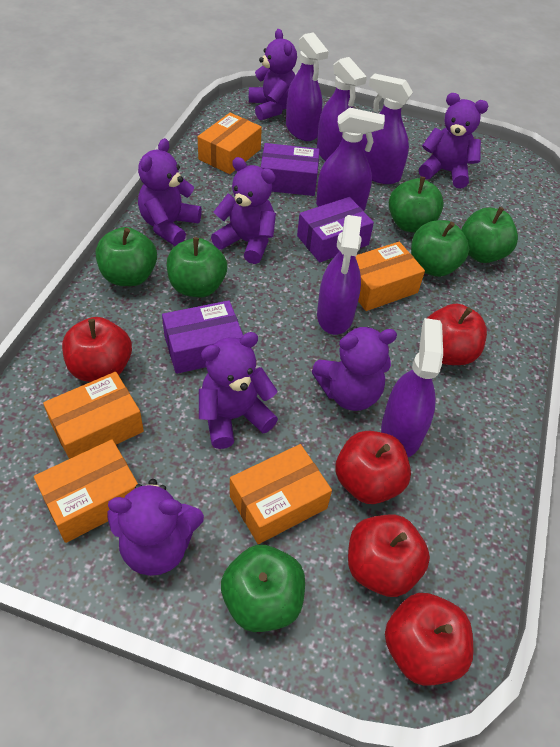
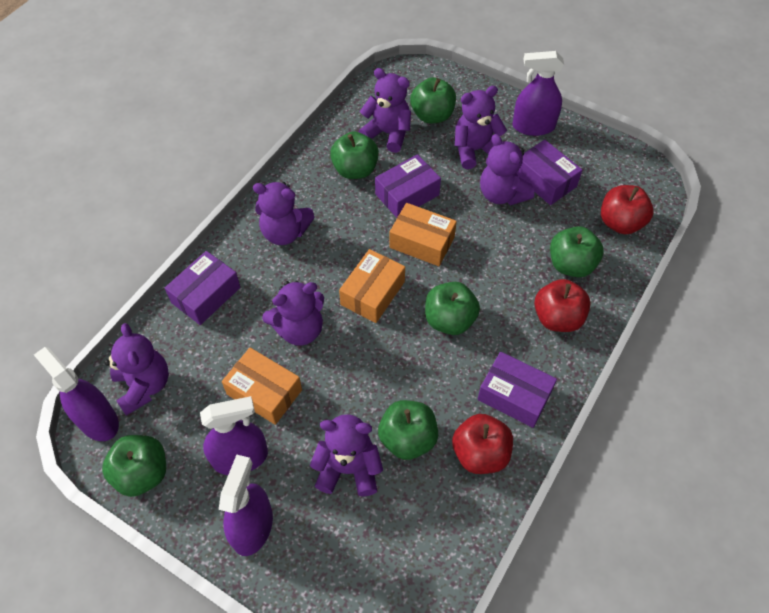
orange box: 5 -> 3
purple box: 3 -> 4
purple spray bottle: 6 -> 4
red apple: 5 -> 3

